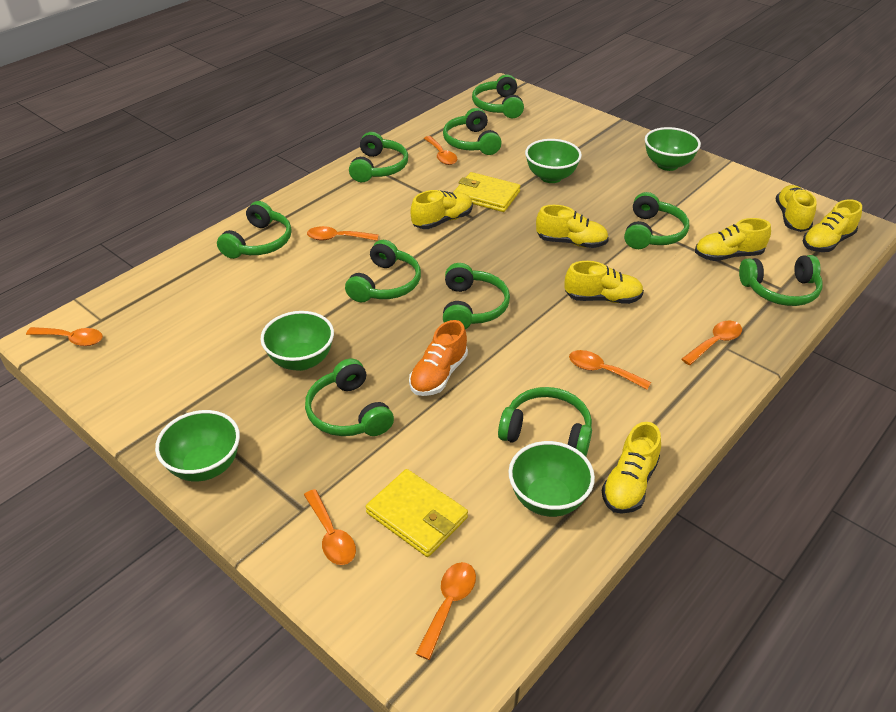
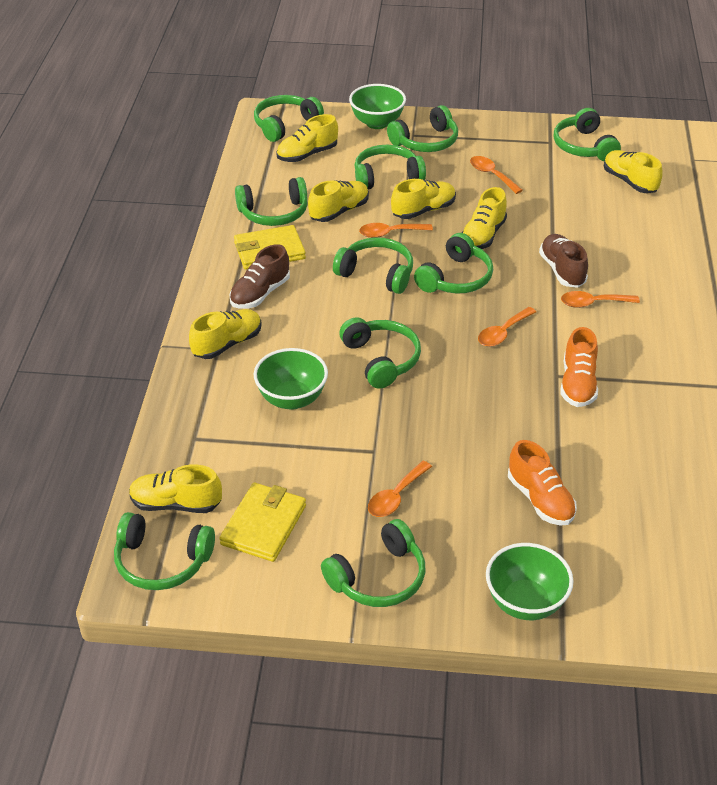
brown shoe: 0 -> 2
green bowl: 5 -> 3
orange shoe: 1 -> 2
orange spoon: 7 -> 5

